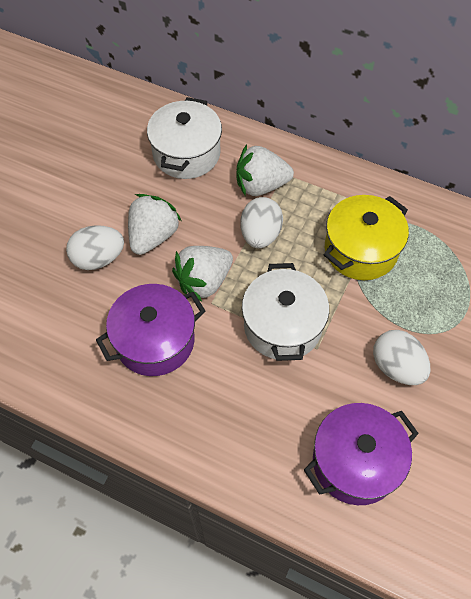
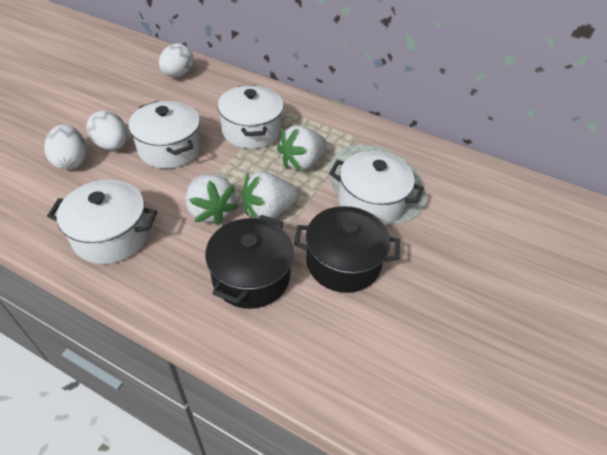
black pot: 0 -> 2
purple pot: 2 -> 0
white pot: 2 -> 4
yellow pot: 1 -> 0

